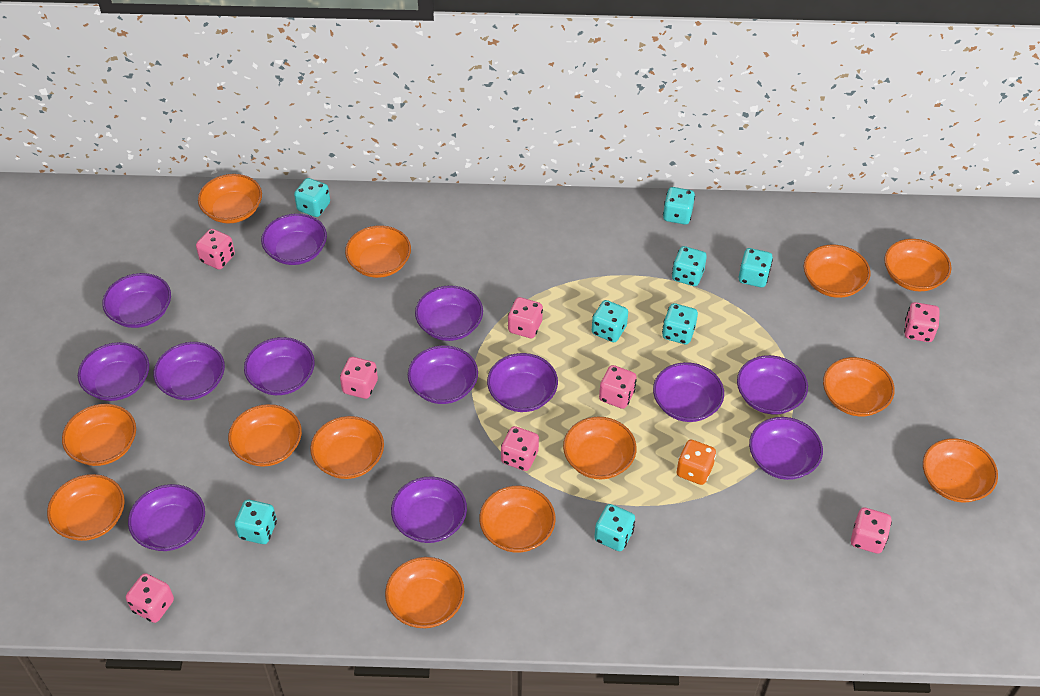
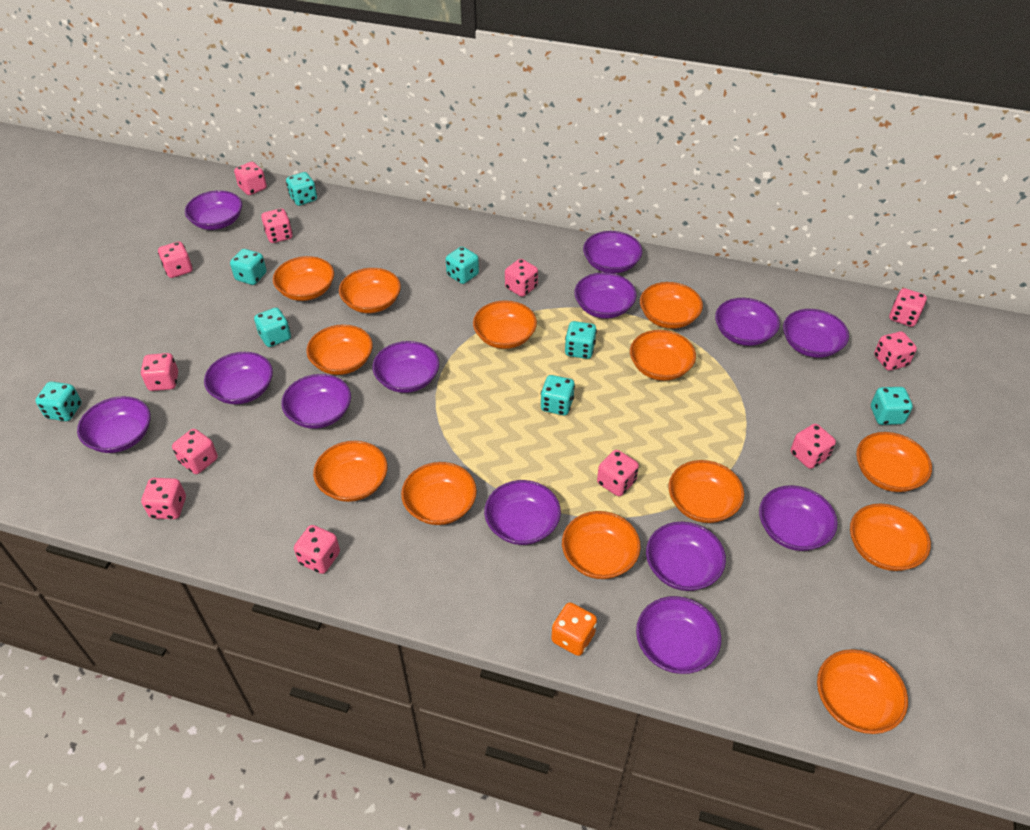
pink dice: 8 -> 12

